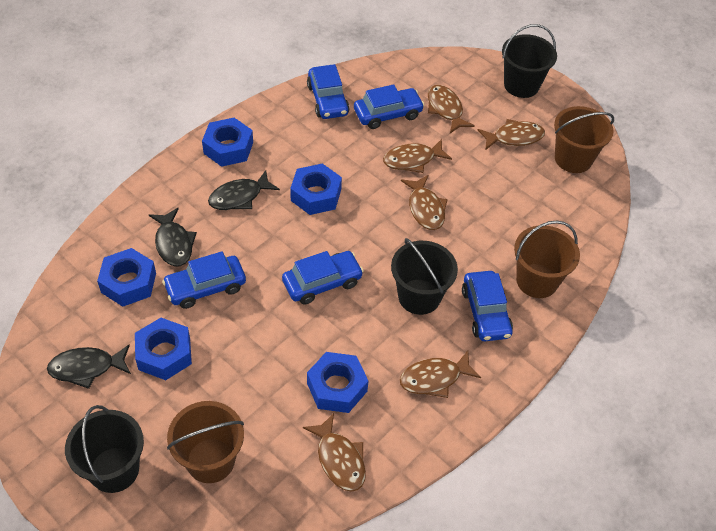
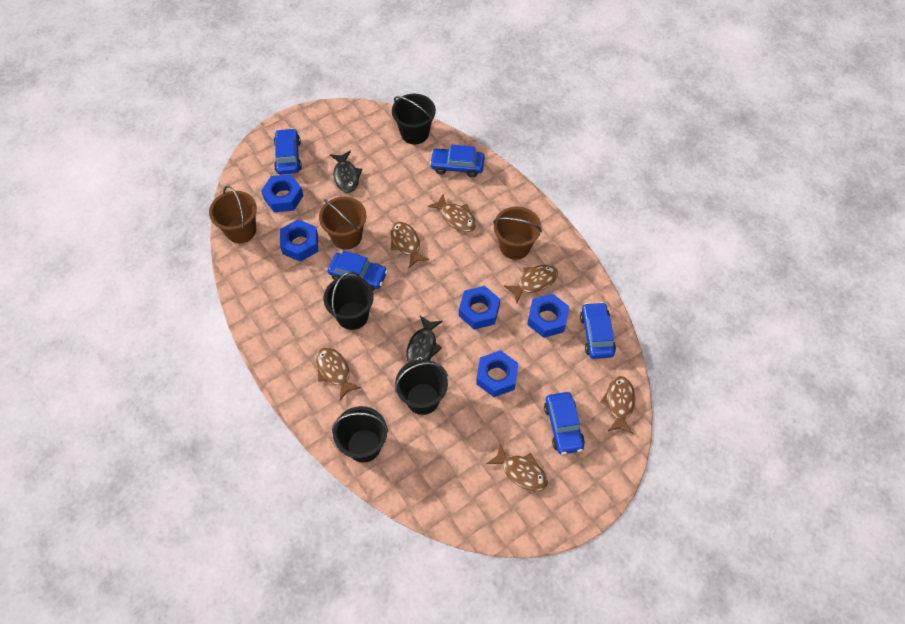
black bucket: 3 -> 4
black fish: 3 -> 2

